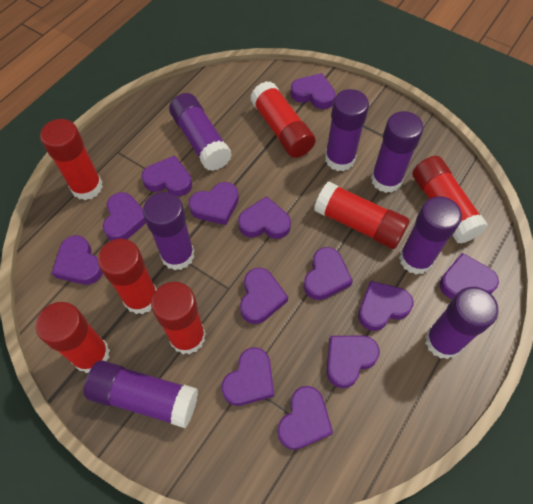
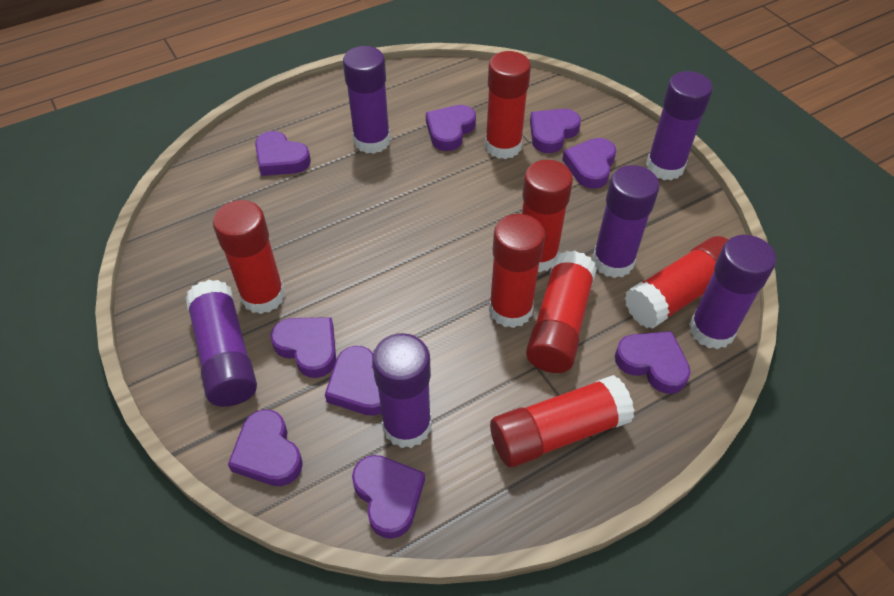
purple glue stick: 7 -> 6
purple heart: 13 -> 9

